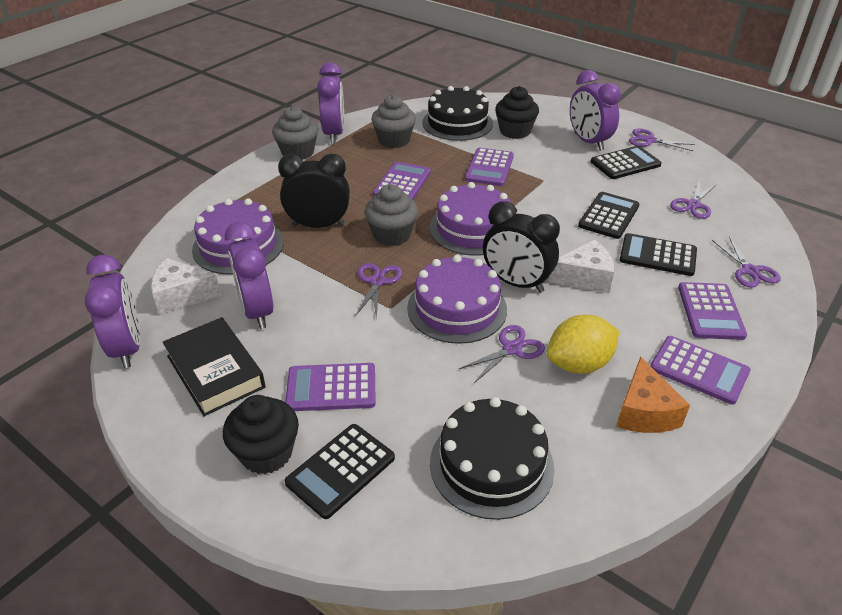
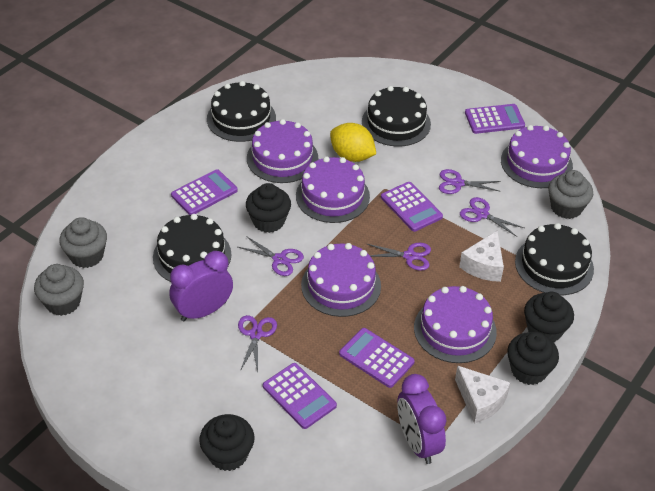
black book: 1 -> 0
black cake: 2 -> 4
black calculator: 4 -> 0
black clock: 2 -> 0
black cupcake: 2 -> 4
orange cheese: 1 -> 0
purple cake: 3 -> 5
purple clock: 4 -> 2

